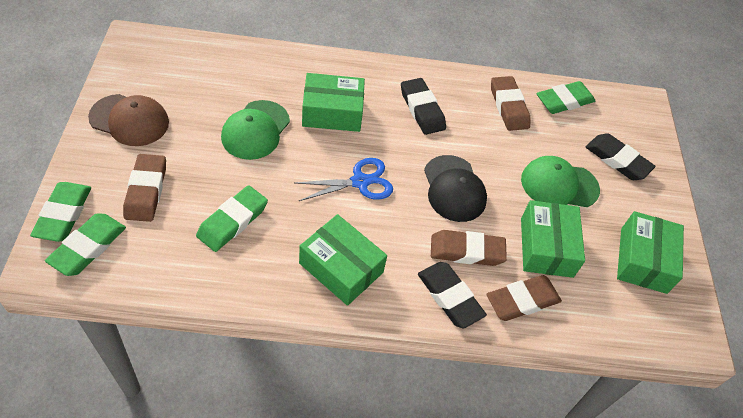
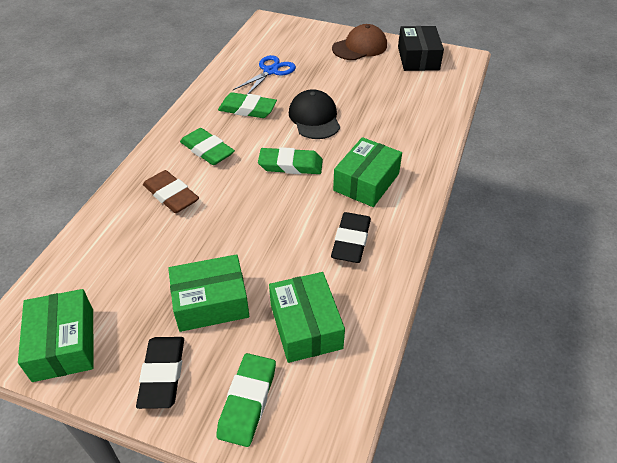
black box: 0 -> 1
black eraser: 3 -> 2
brown eraser: 4 -> 1
green cap: 2 -> 0

